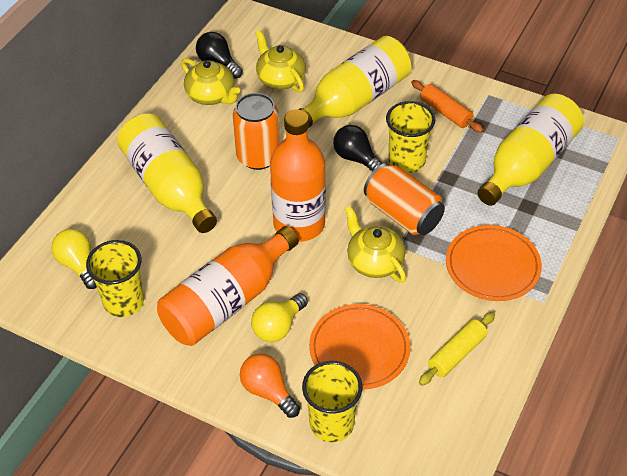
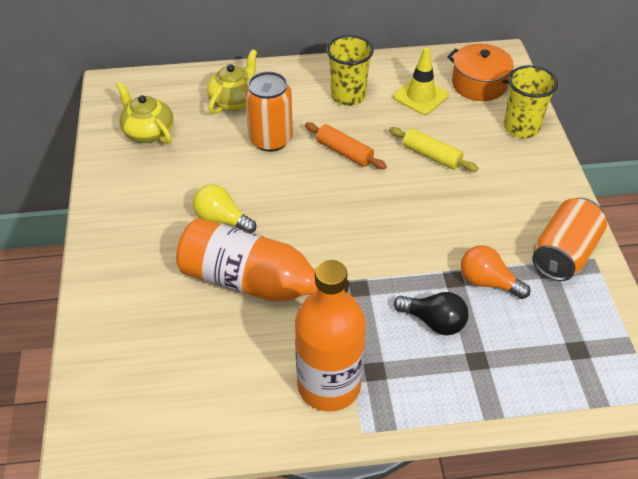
black light bulb: 2 -> 1
orange plate: 2 -> 0
orange pot: 0 -> 1
yellow bottle: 3 -> 0
yellow cup: 3 -> 2
yellow light bulb: 2 -> 1
yellow teapot: 3 -> 2
yellow traffic cone: 0 -> 1

